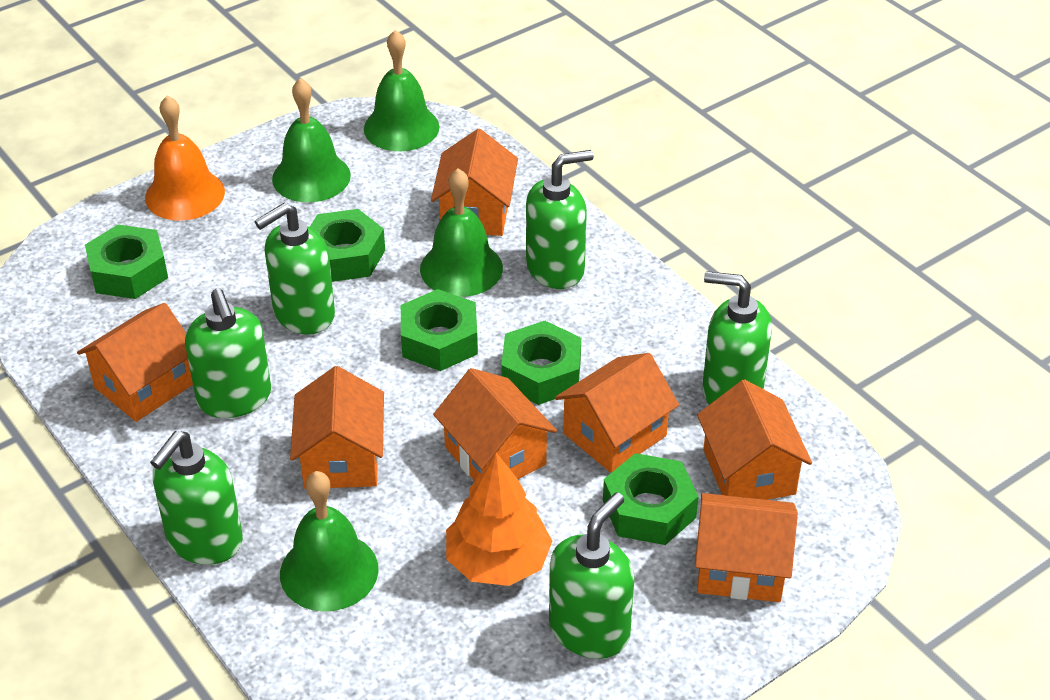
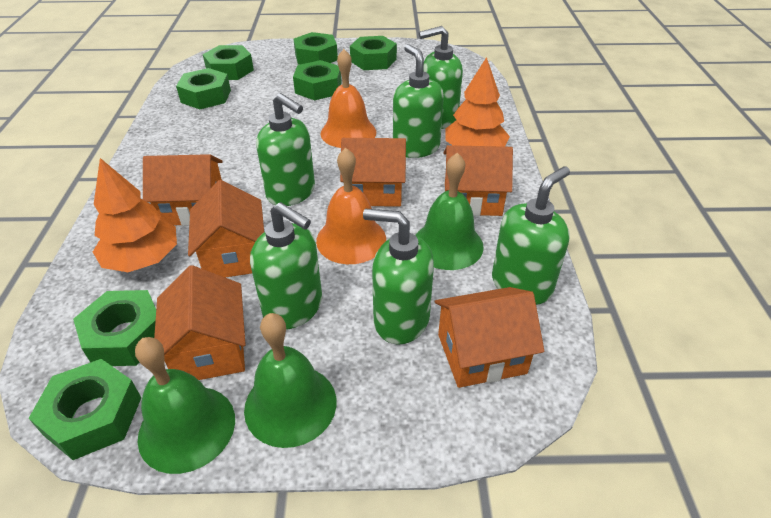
green bell: 4 -> 3
green nut: 5 -> 7
orange bell: 1 -> 2
orange house: 7 -> 6
orange tree: 1 -> 2

